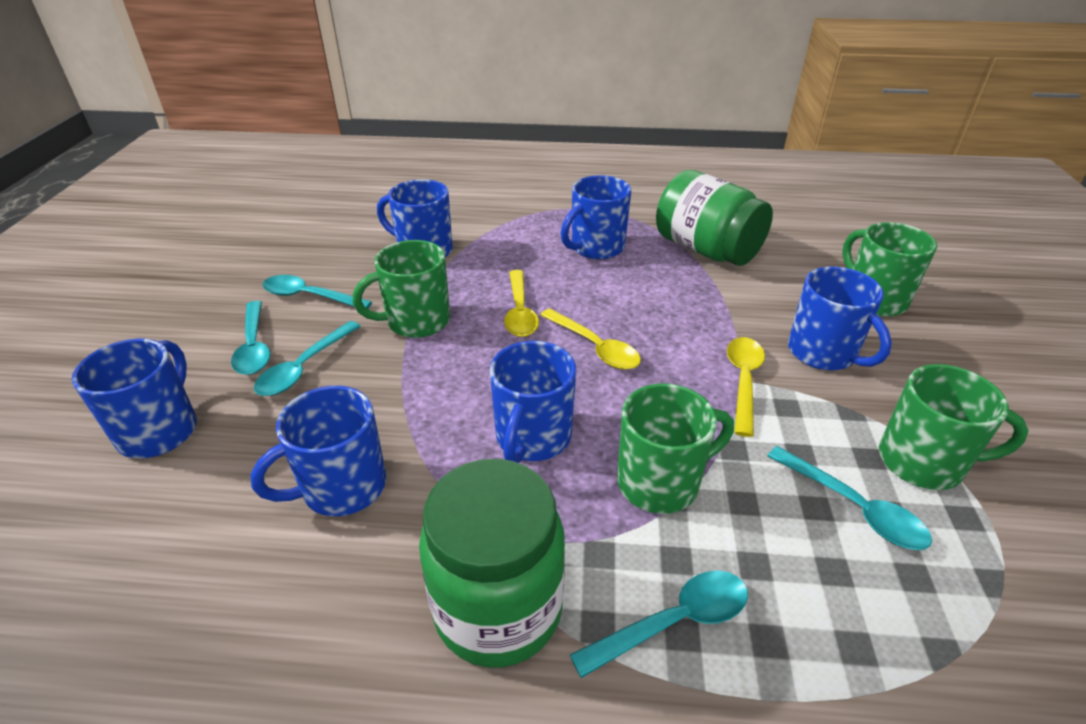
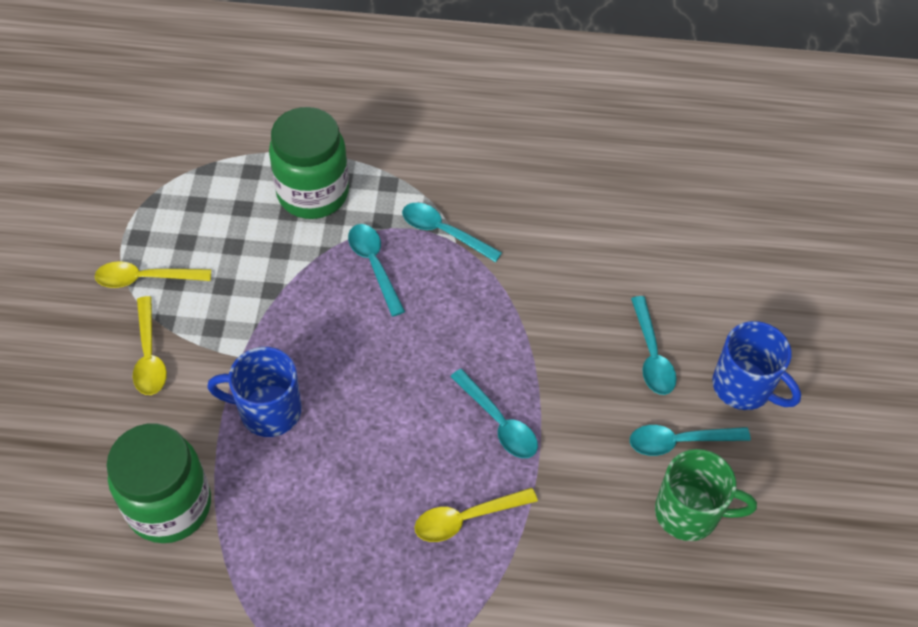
blue mug: 6 -> 2
green mug: 4 -> 1

